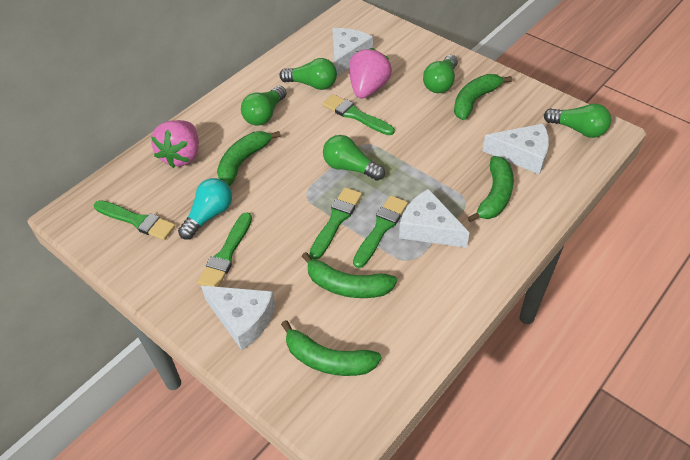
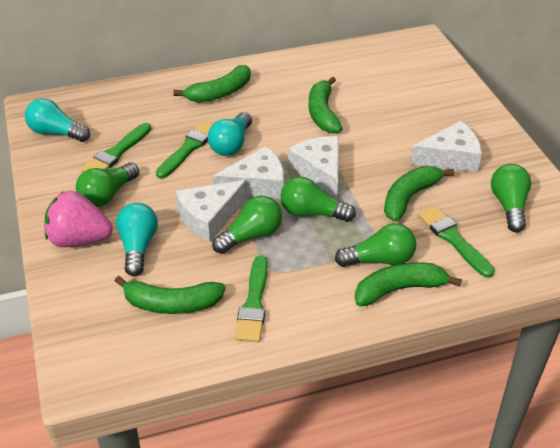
green brush: 5 -> 4
pink strawberry: 2 -> 1
turquoise light bulb: 1 -> 3

